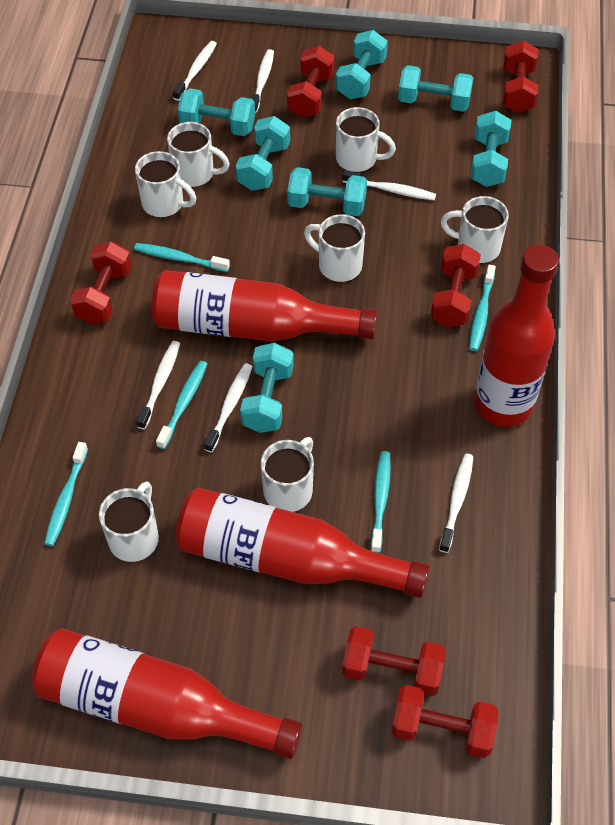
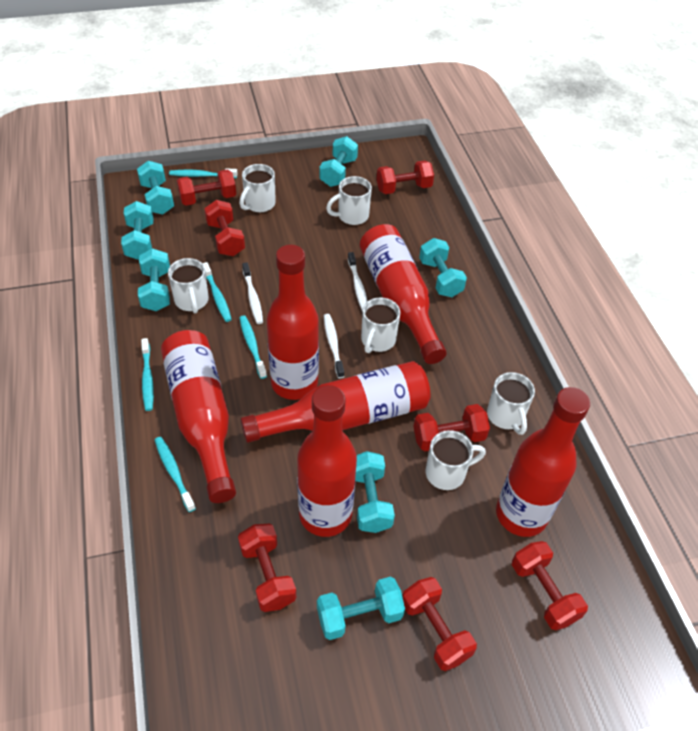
red bottle: 4 -> 6
red dumbbell: 6 -> 7
white mug: 7 -> 6
white toothbrush: 6 -> 3

